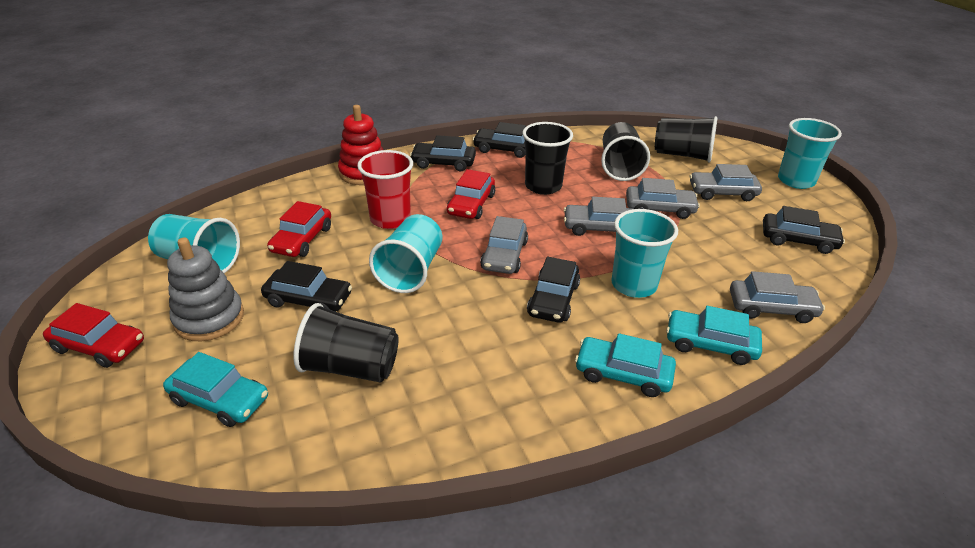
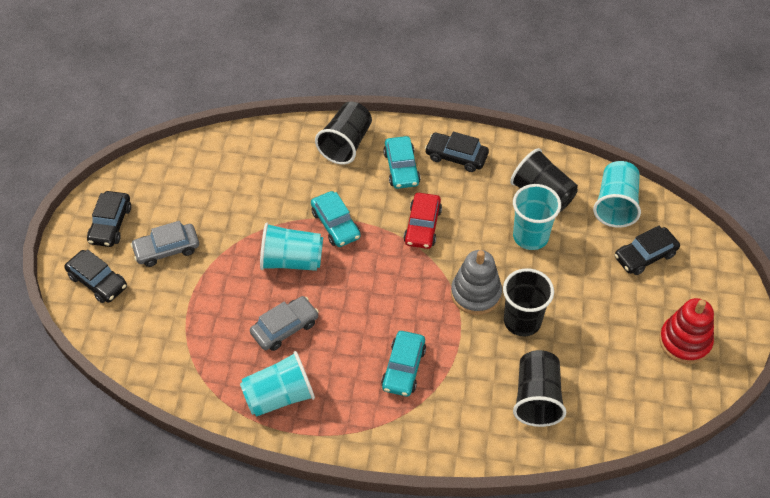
black car: 5 -> 4
grey car: 5 -> 2
red car: 3 -> 1
red cup: 1 -> 0

